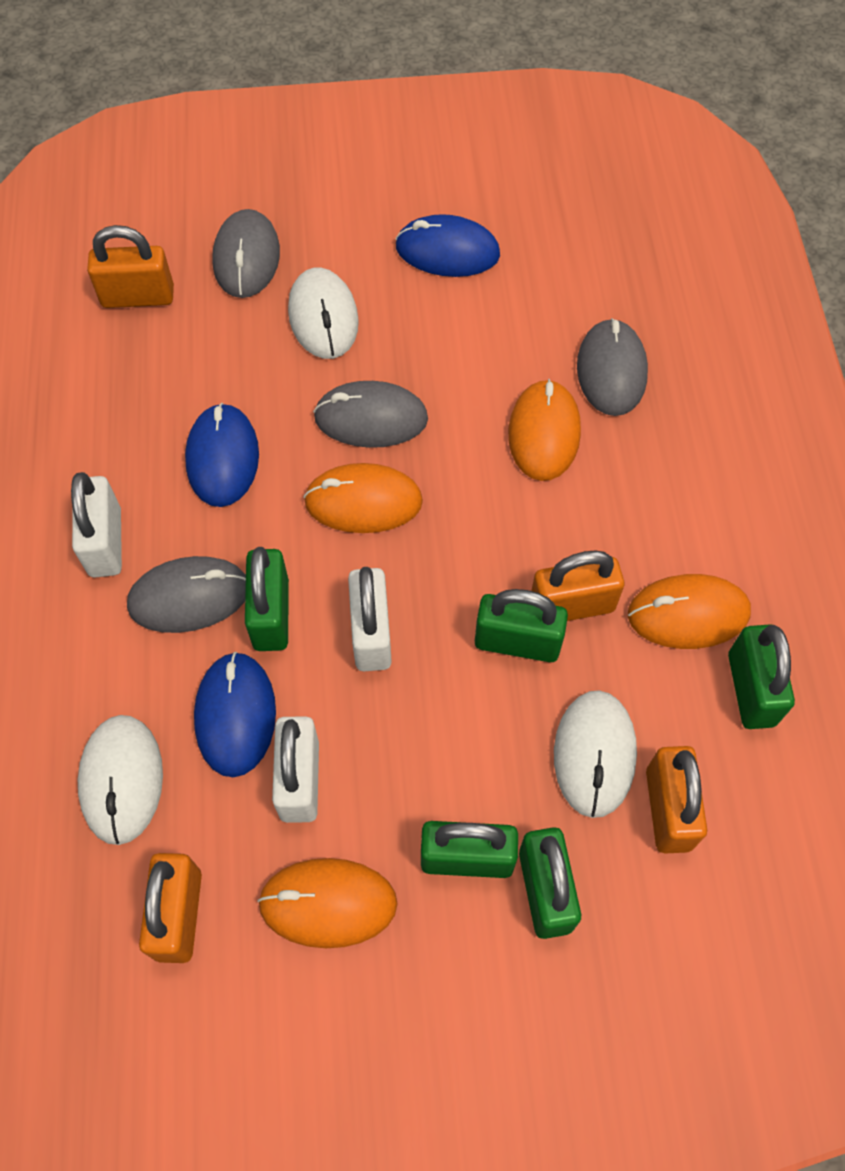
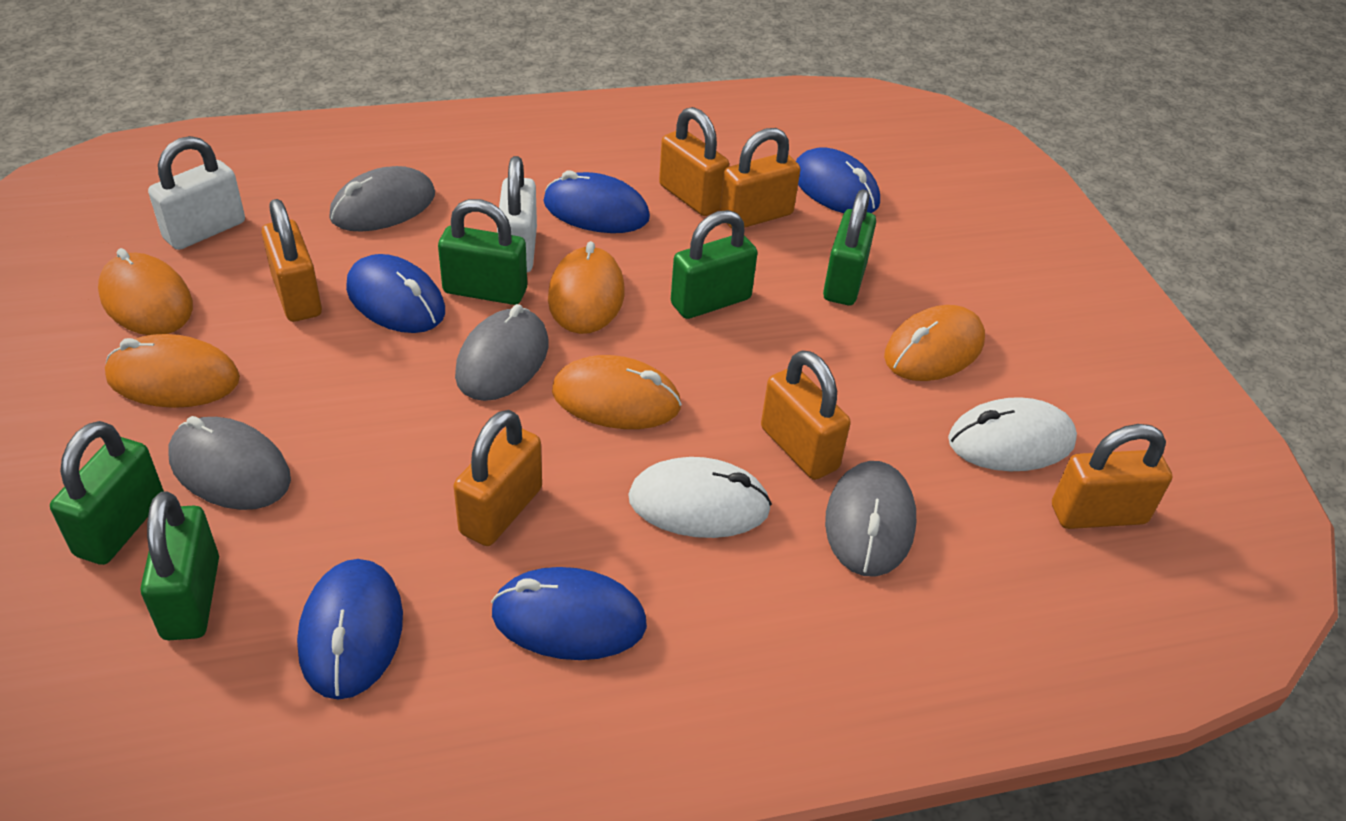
blue mouse: 3 -> 5
orange mouse: 4 -> 5
orange padlock: 4 -> 6
white mouse: 3 -> 2
white padlock: 3 -> 2

